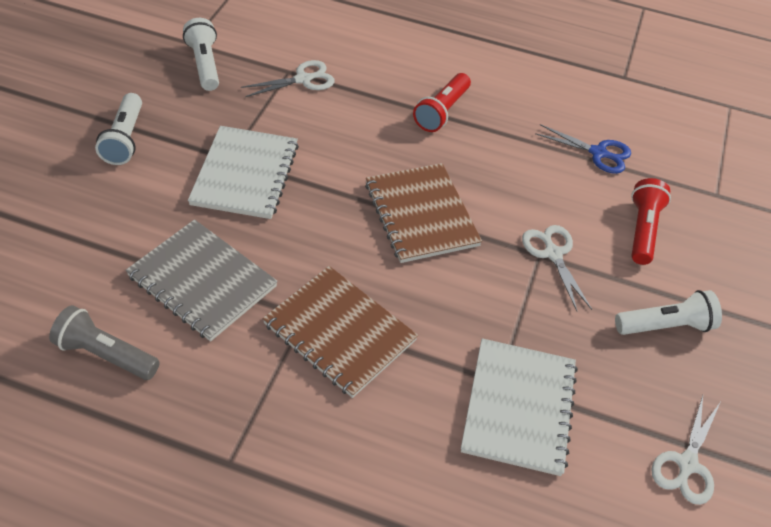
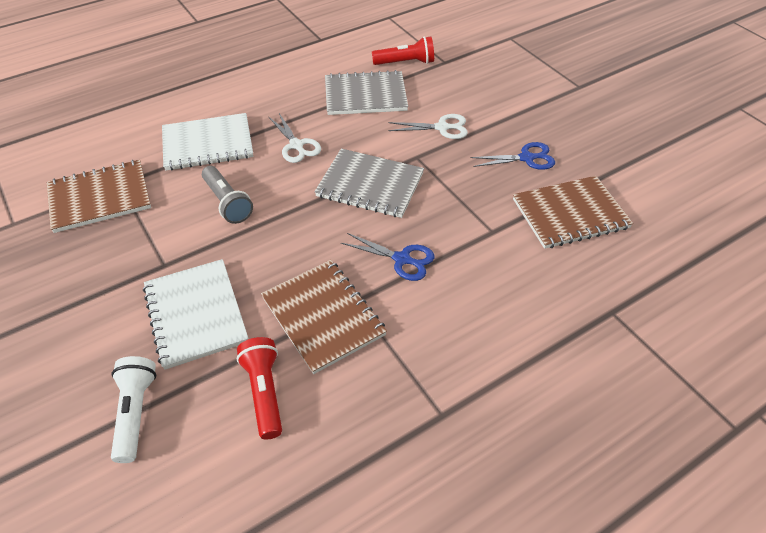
blue scissors: 1 -> 2
brown notebook: 2 -> 3
grey notebook: 1 -> 2
white flashlight: 3 -> 1
white scissors: 3 -> 2

